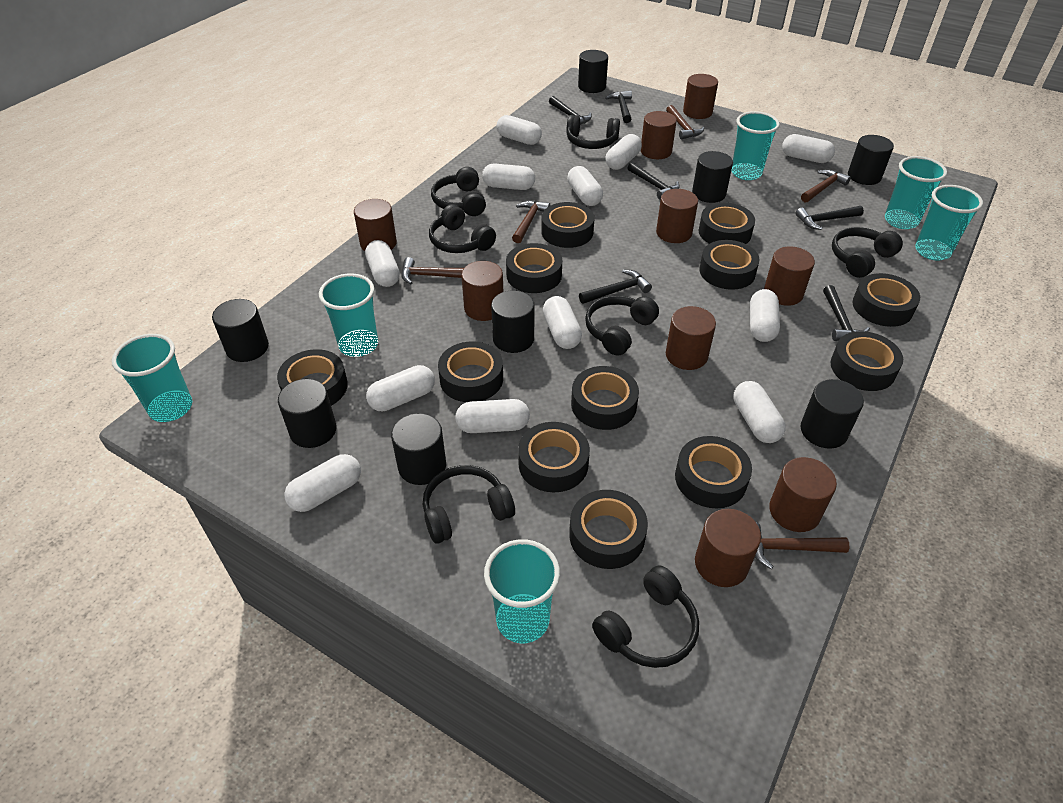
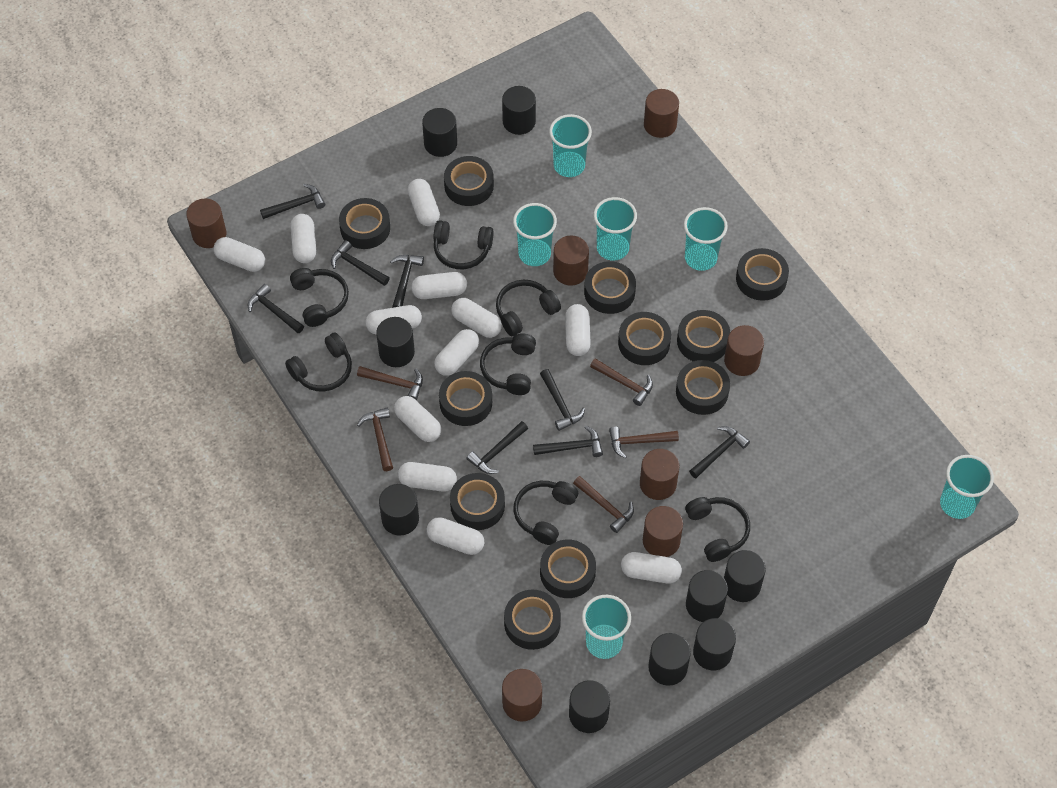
black cylinder: 8 -> 9
black hammer: 6 -> 8
black tape: 12 -> 11
brown cylinder: 9 -> 7

